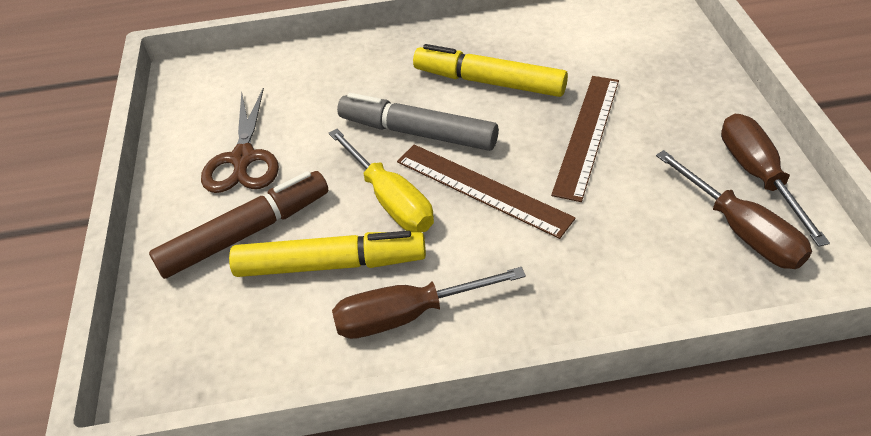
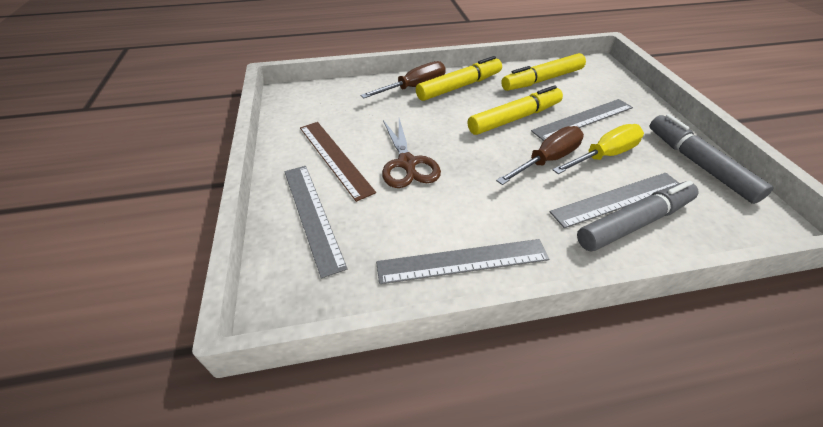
brown marker: 1 -> 0
brown ruler: 2 -> 1
brown screwdriver: 3 -> 2
grey marker: 1 -> 2
grey ruler: 0 -> 4
yellow marker: 2 -> 3

